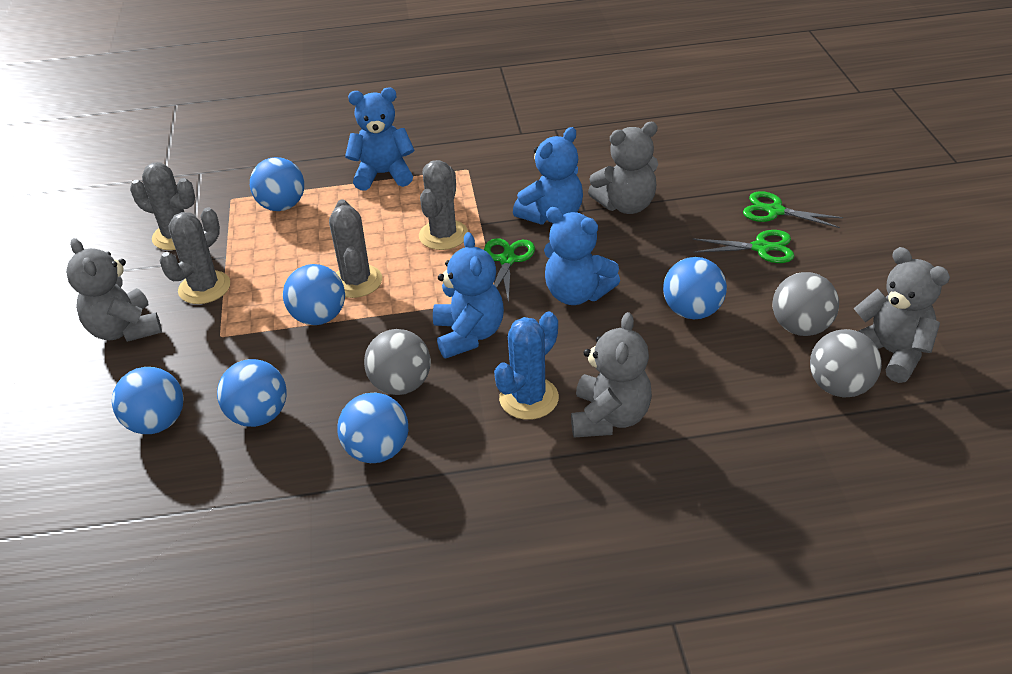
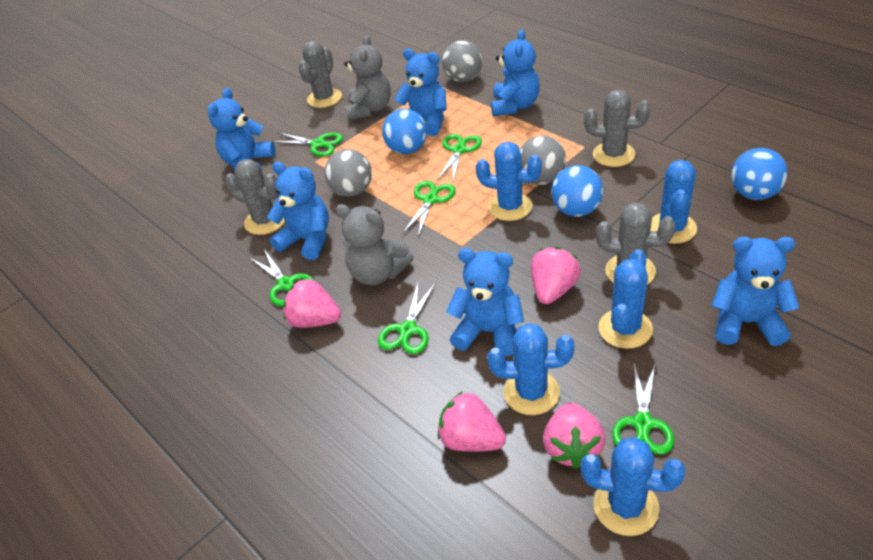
blue ball: 6 -> 3
blue cactus: 1 -> 5
blue teddy bear: 4 -> 6
green scissors: 3 -> 6
grey teddy bear: 4 -> 2
pink strawberry: 0 -> 4

